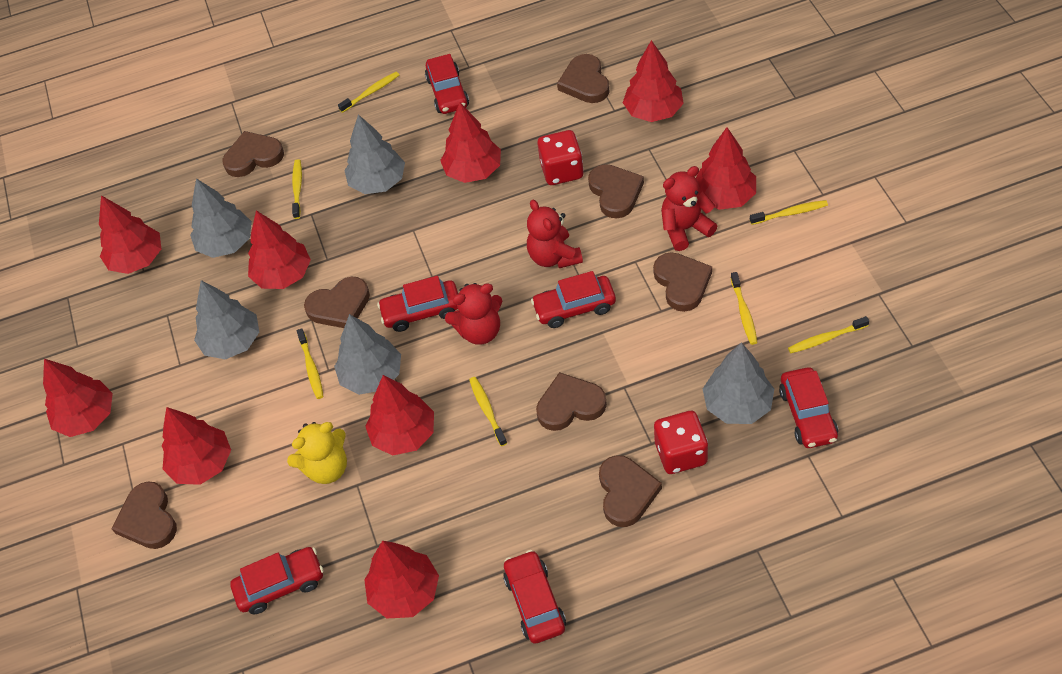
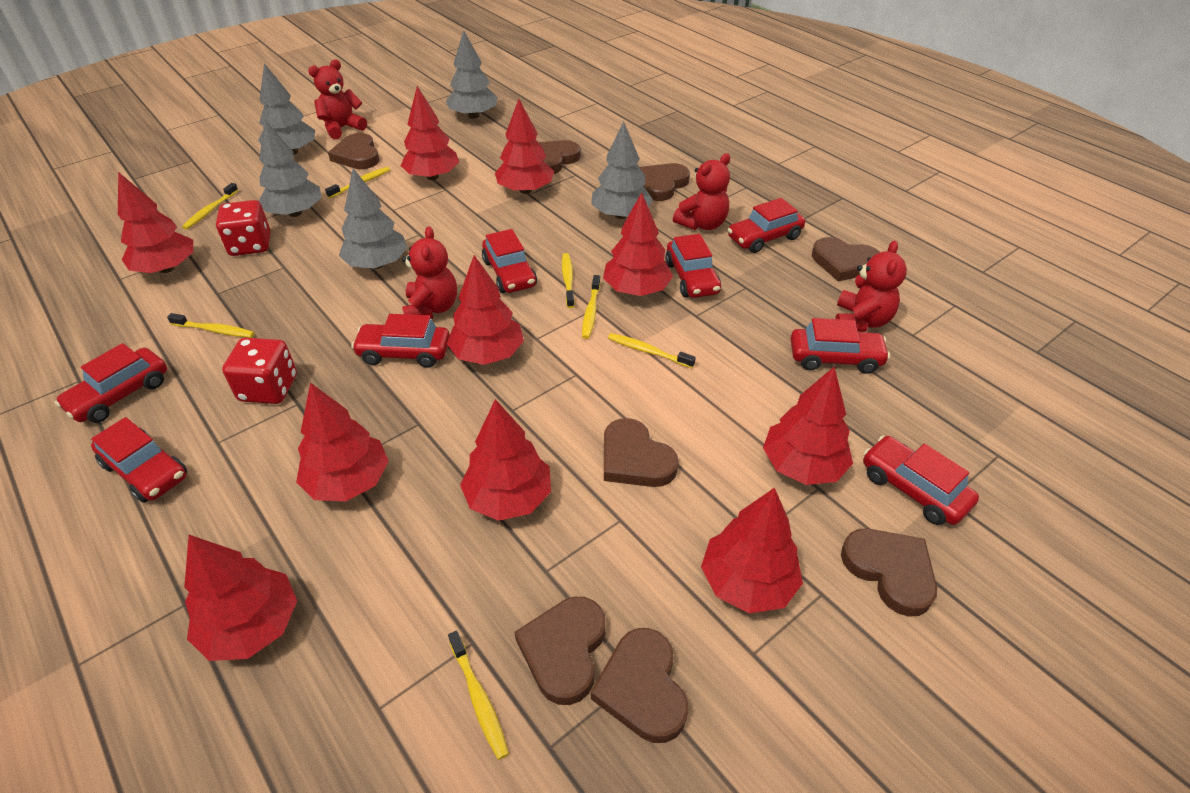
red car: 6 -> 8
red teddy bear: 3 -> 4
red tree: 9 -> 10
yellow teddy bear: 1 -> 0

